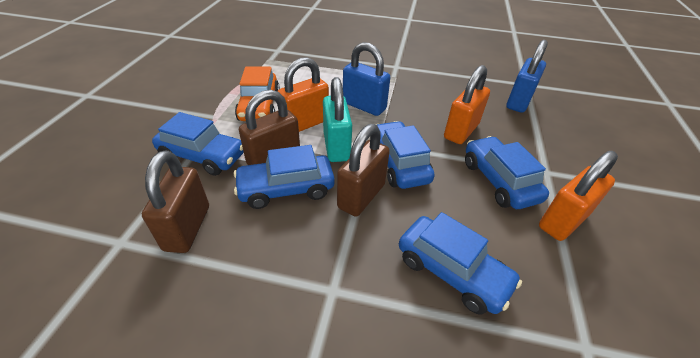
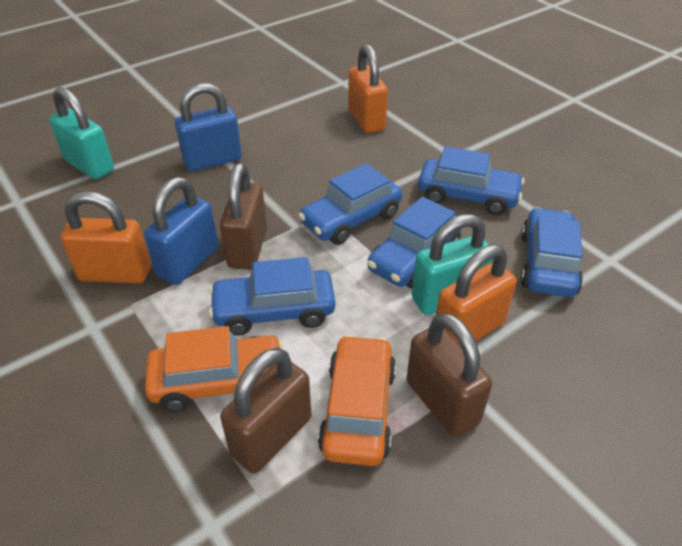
orange car: 1 -> 2
turquoise padlock: 1 -> 2

